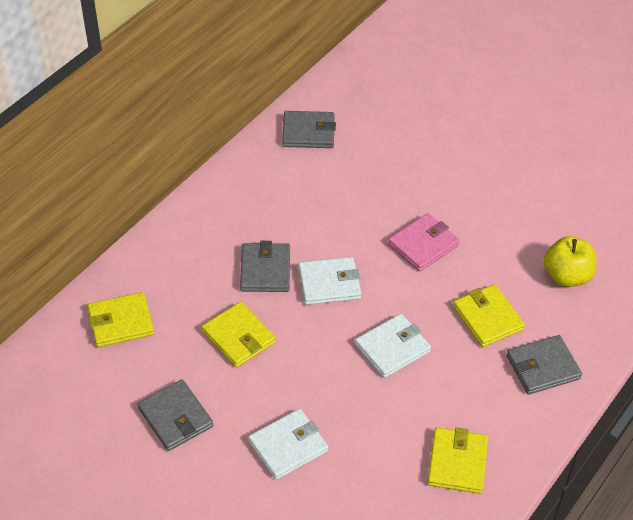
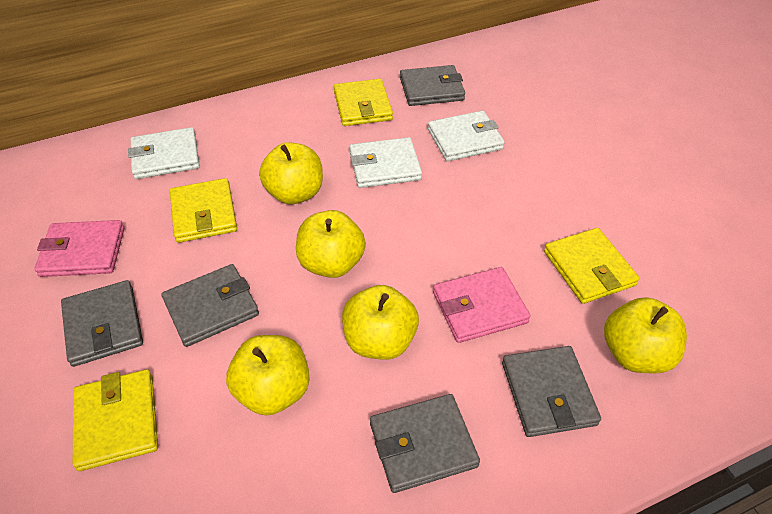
grey wallet: 4 -> 5
pink wallet: 1 -> 2
yellow apple: 1 -> 5

